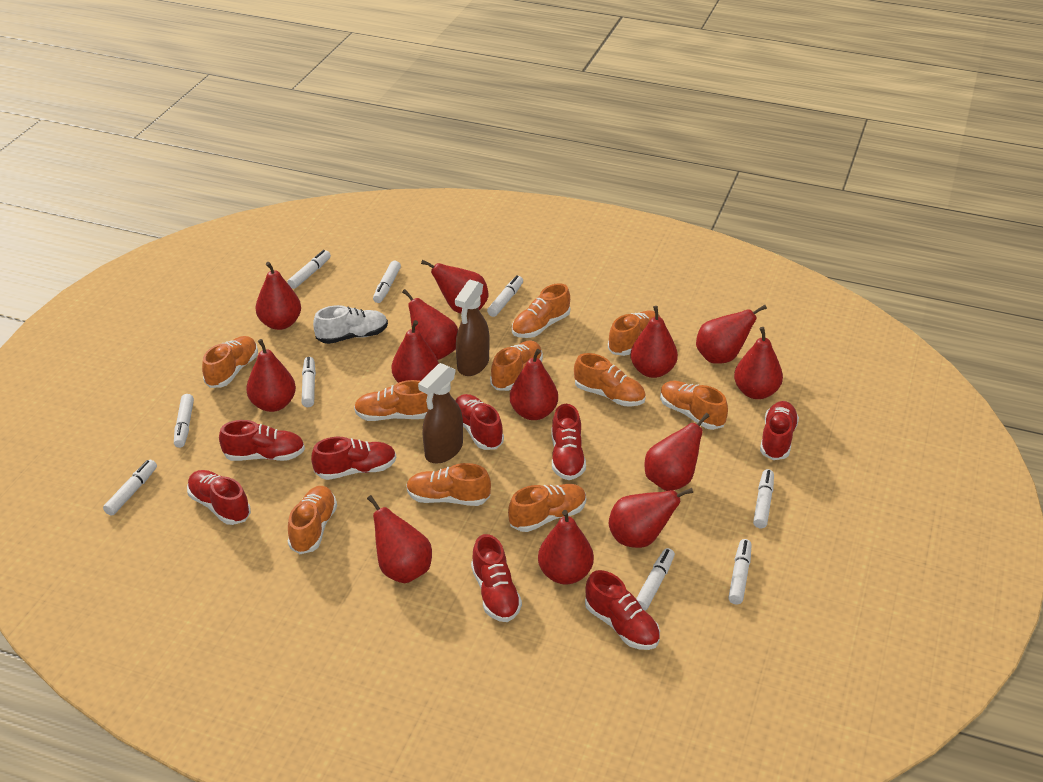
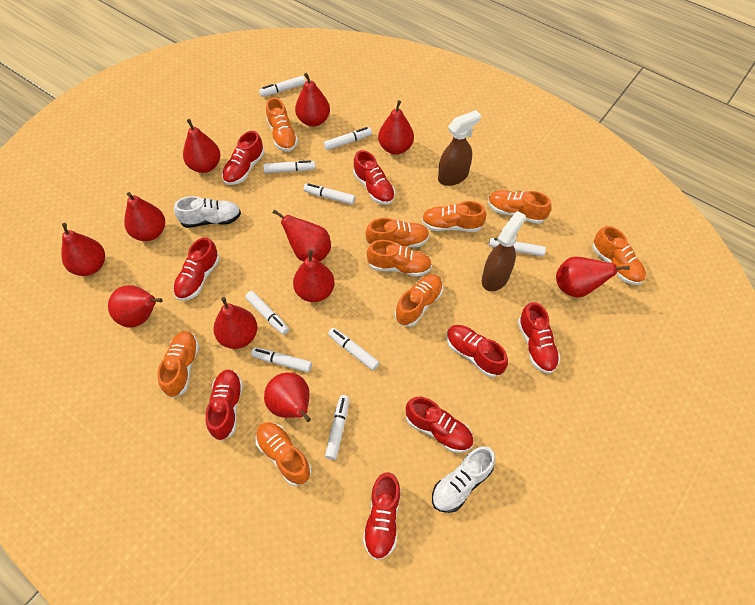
orange shoe: 10 -> 9
red pear: 13 -> 11
white shoe: 1 -> 2

